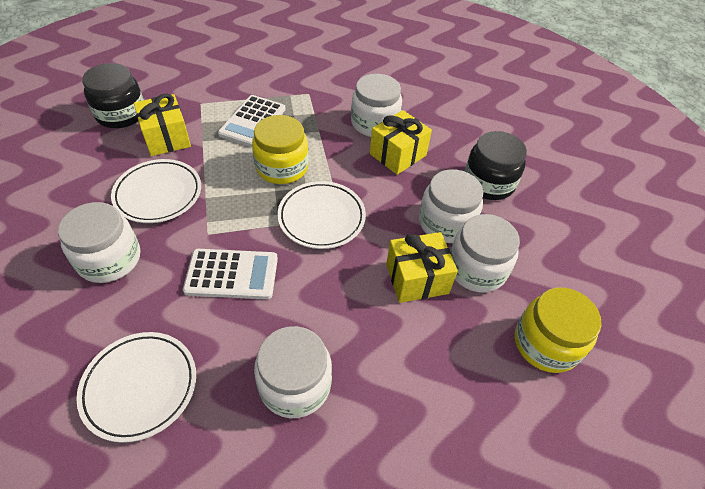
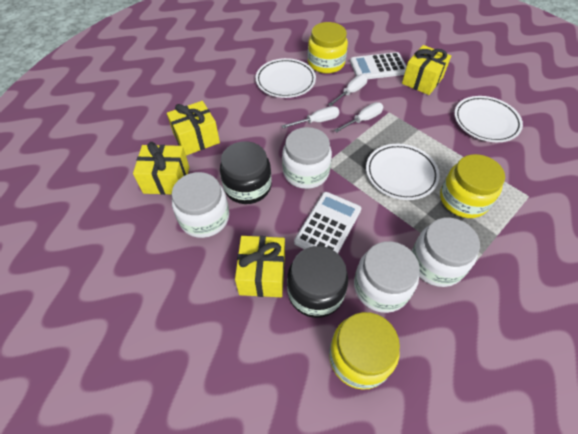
white jar: 5 -> 4
white screwdriver: 0 -> 3
yellow gift: 3 -> 4
yellow jar: 2 -> 3

